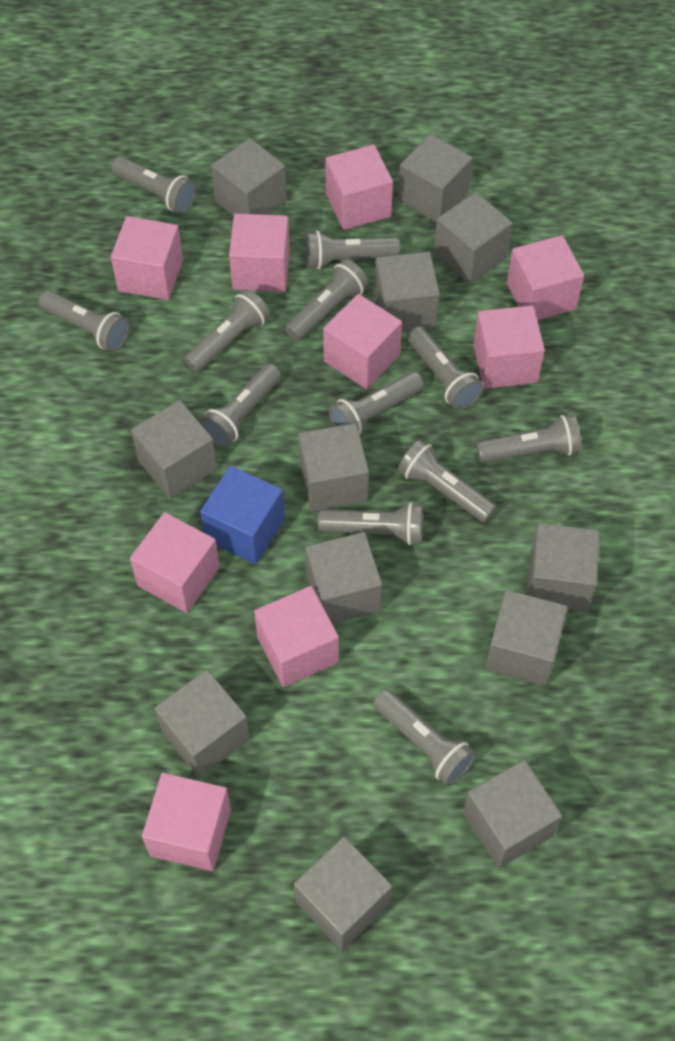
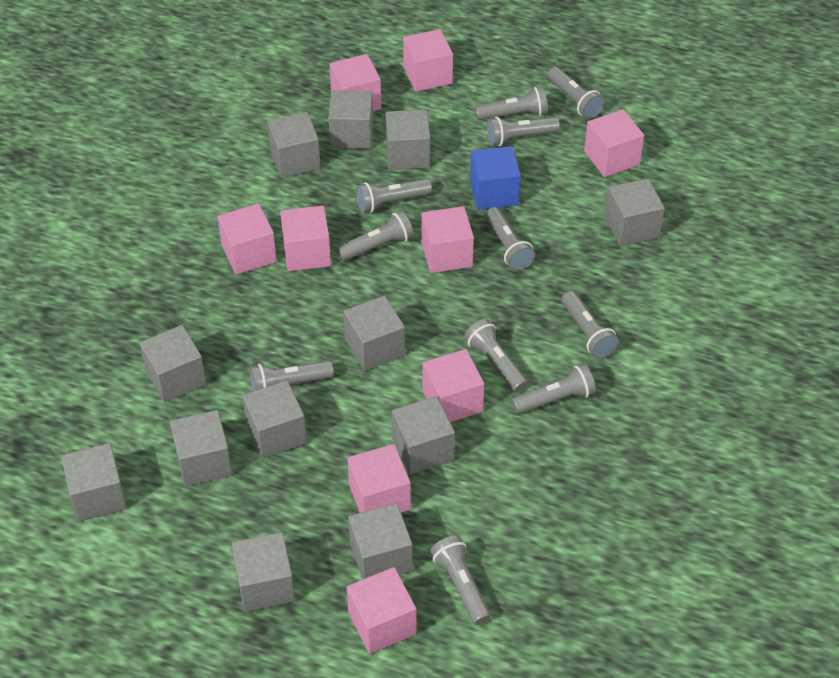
grey flashlight: 12 -> 11

